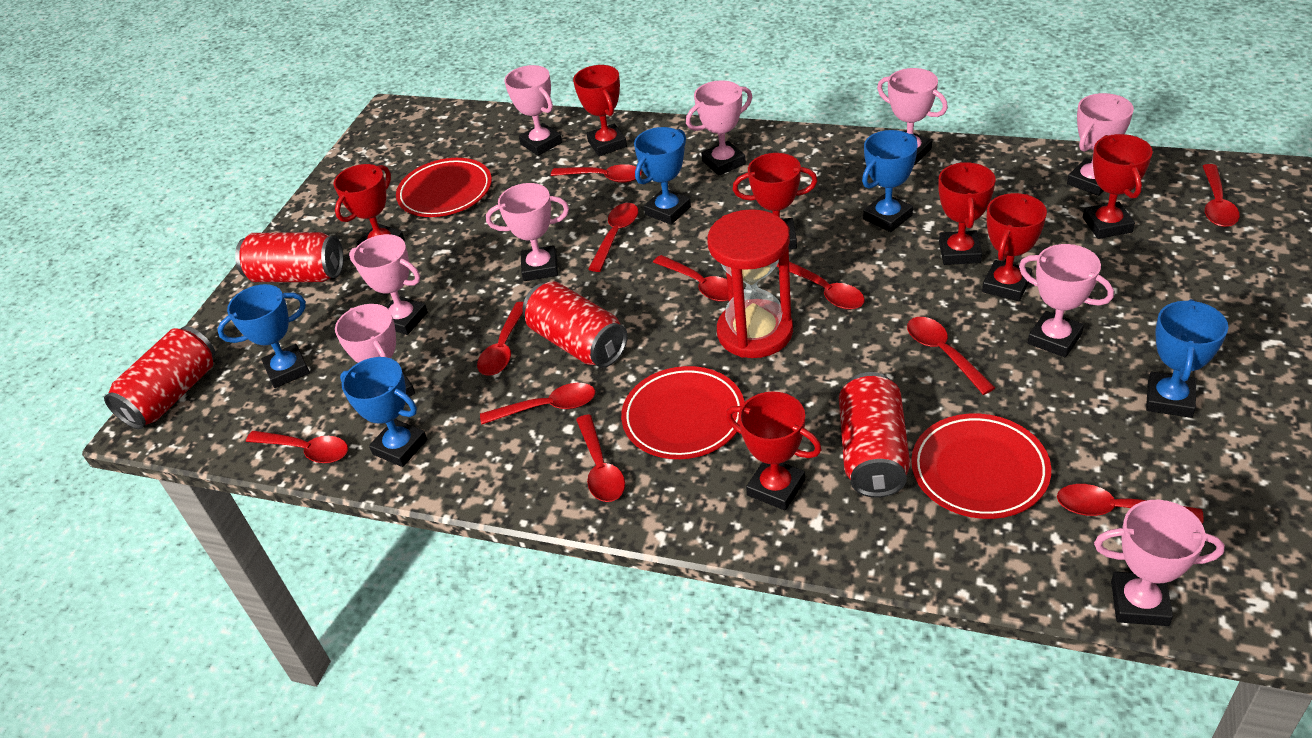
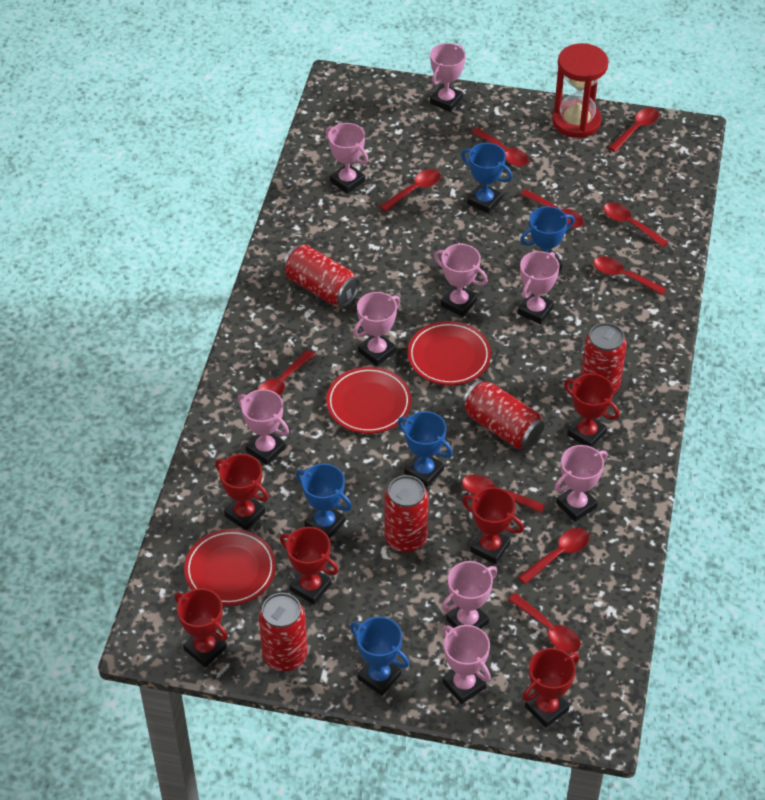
red can: 4 -> 5
red spoon: 11 -> 10
red trophy: 7 -> 6

